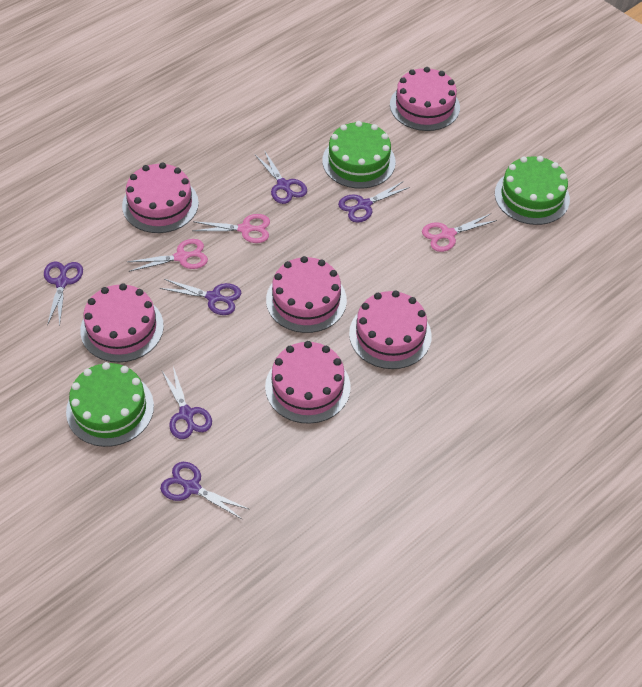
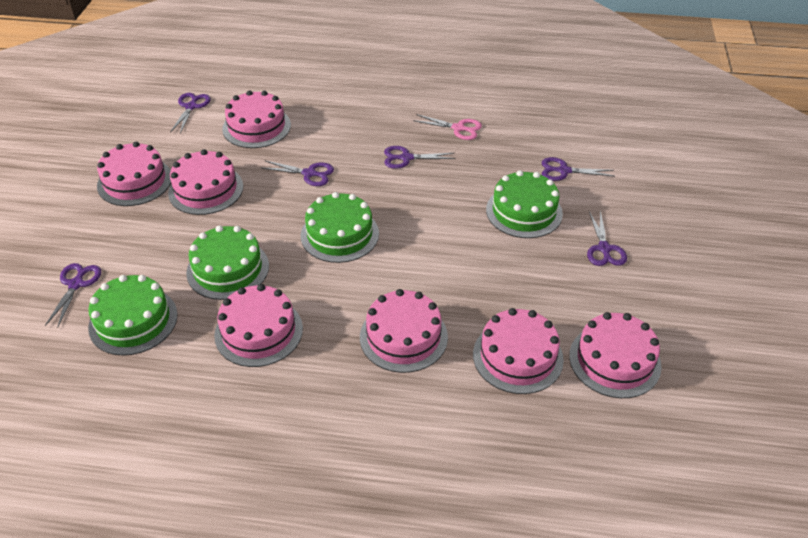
green cake: 3 -> 4
pink cake: 6 -> 7
pink scissors: 3 -> 1

